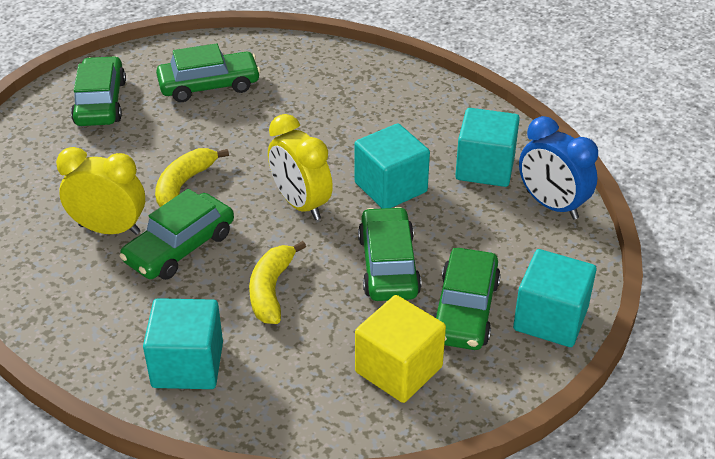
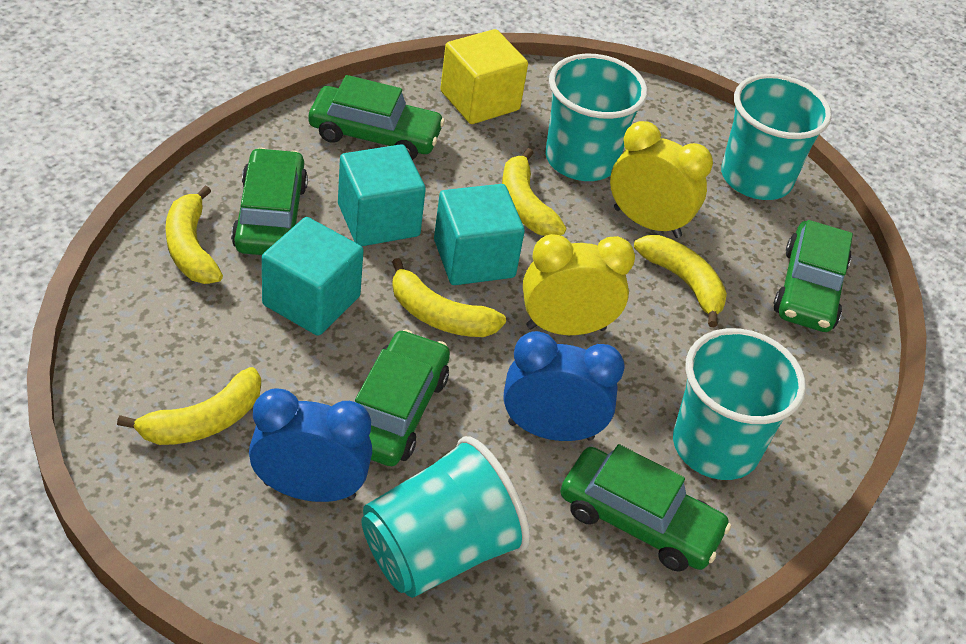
blue clock: 1 -> 2
turquoise cube: 4 -> 3
turquoise cup: 0 -> 4
yellow banana: 2 -> 5

